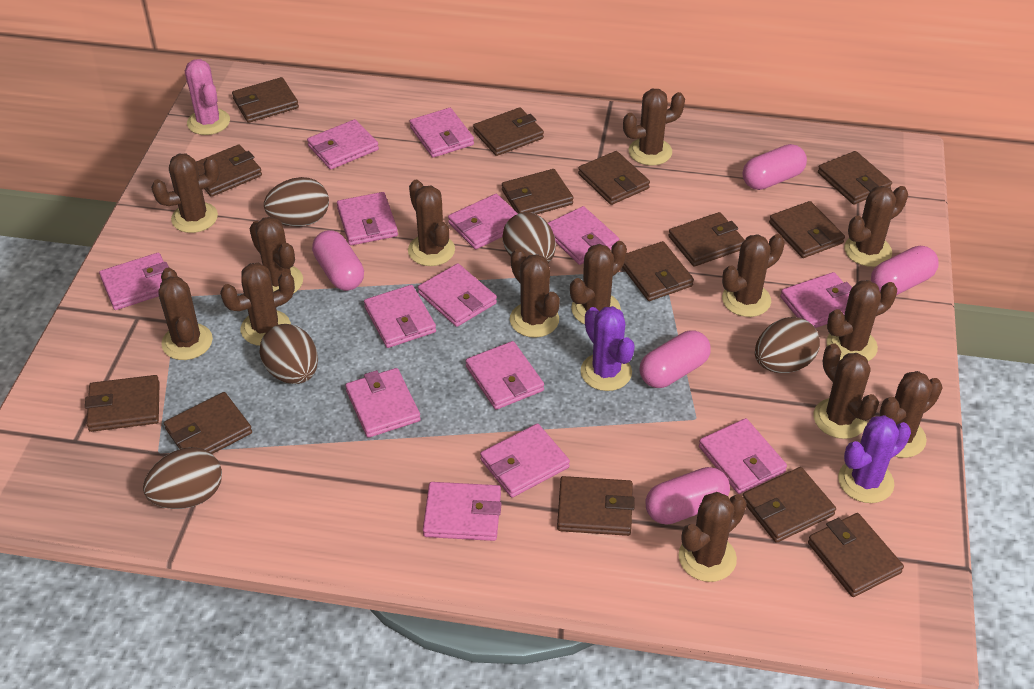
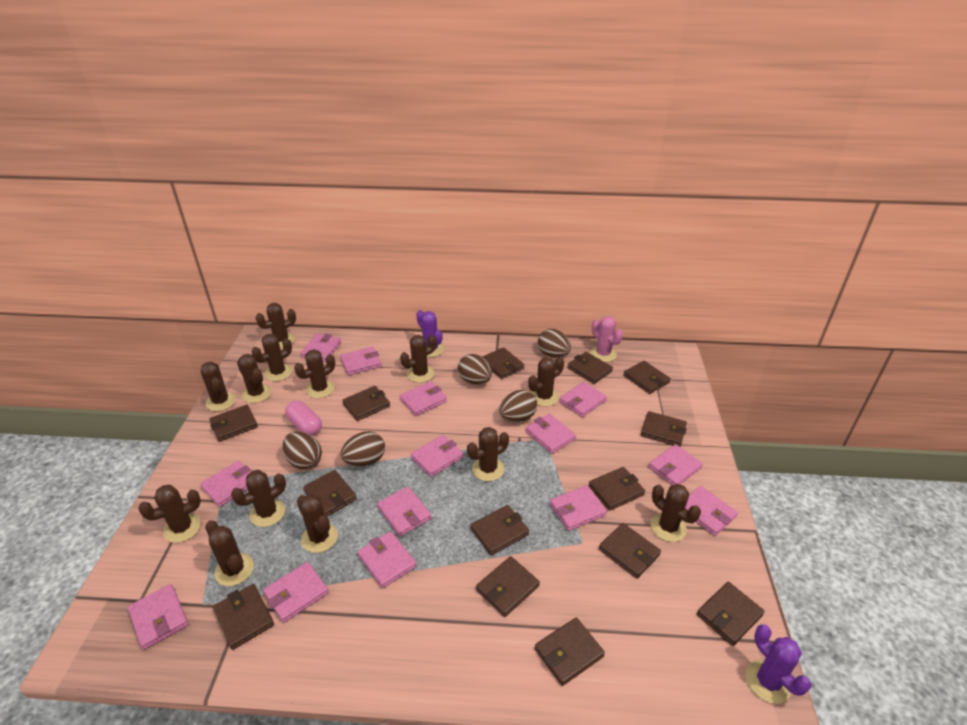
brown cactus: 14 -> 13
pink capsule: 5 -> 1

